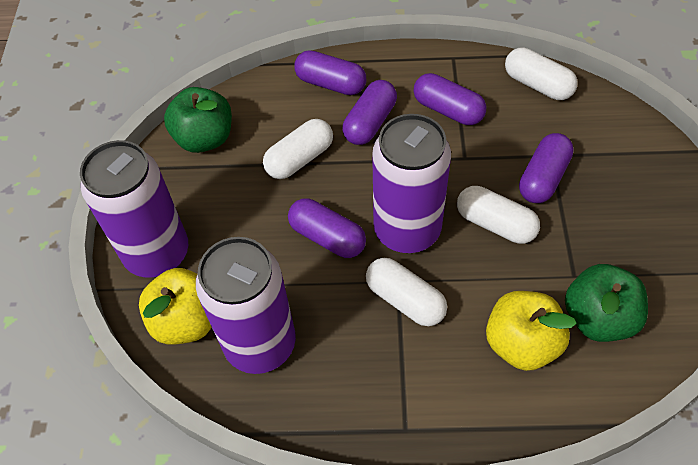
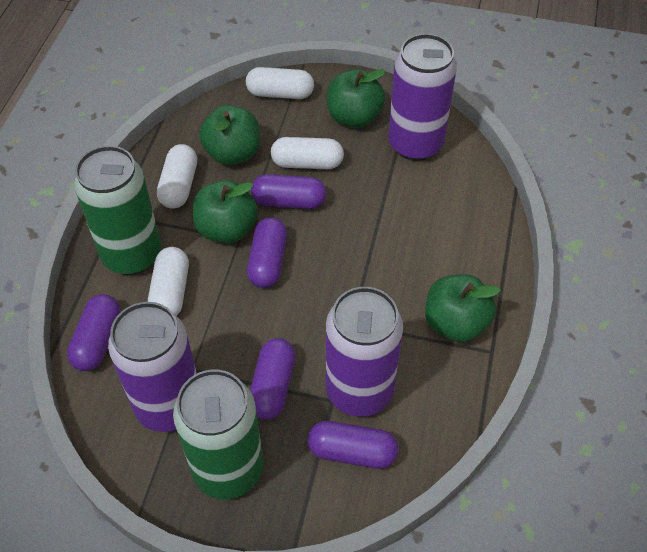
green apple: 2 -> 4
green can: 0 -> 2
yellow apple: 2 -> 0

